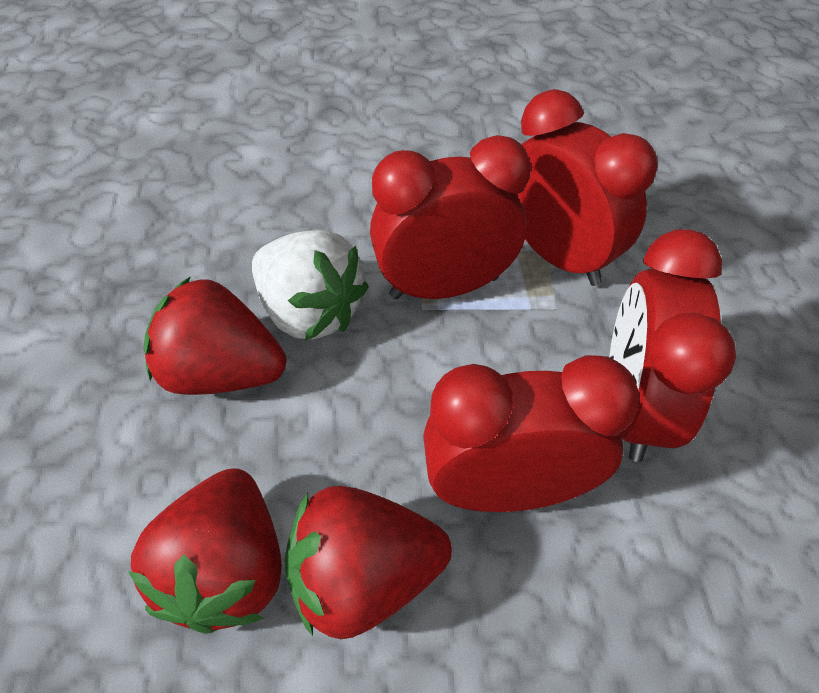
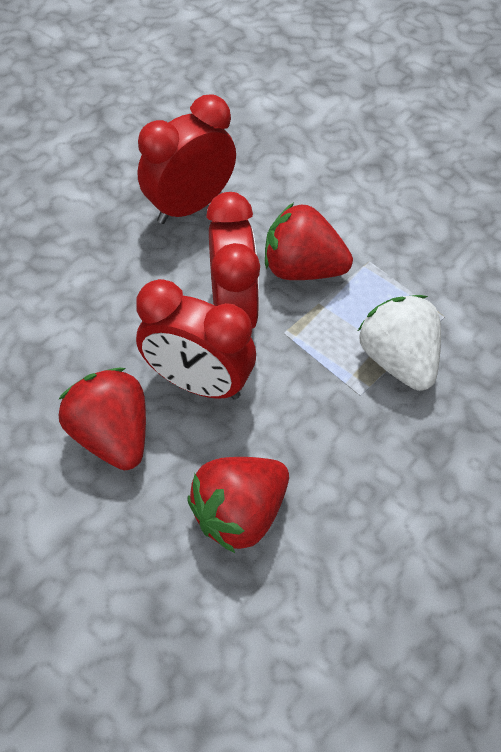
red clock: 4 -> 3

